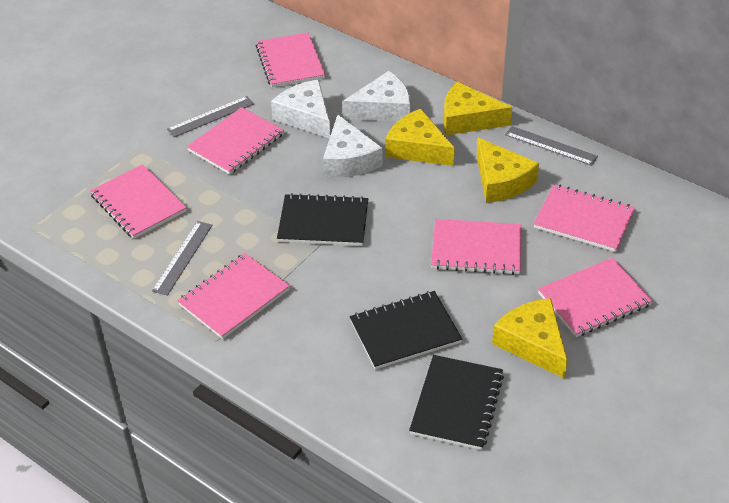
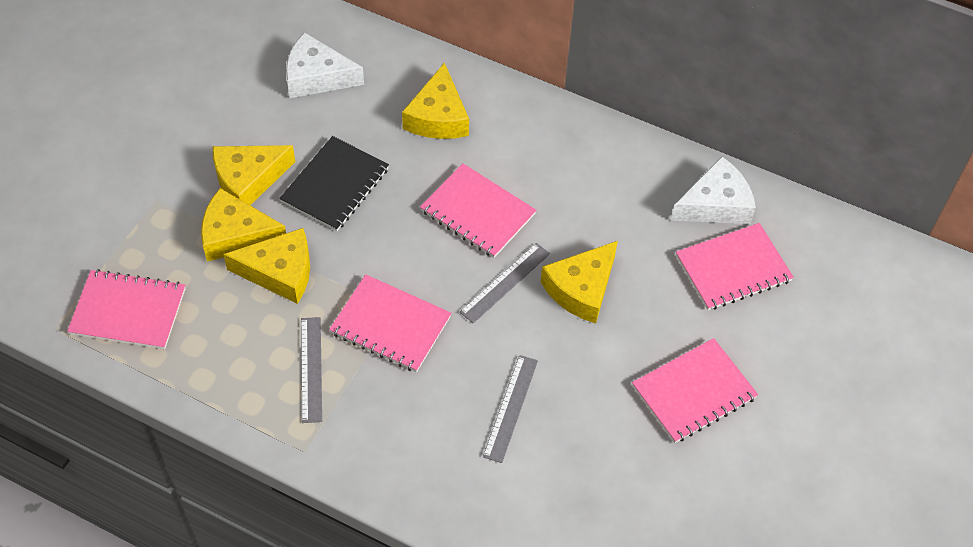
black notebook: 3 -> 1
pink notebook: 7 -> 5
white cheese: 3 -> 2
yellow cheese: 4 -> 5

